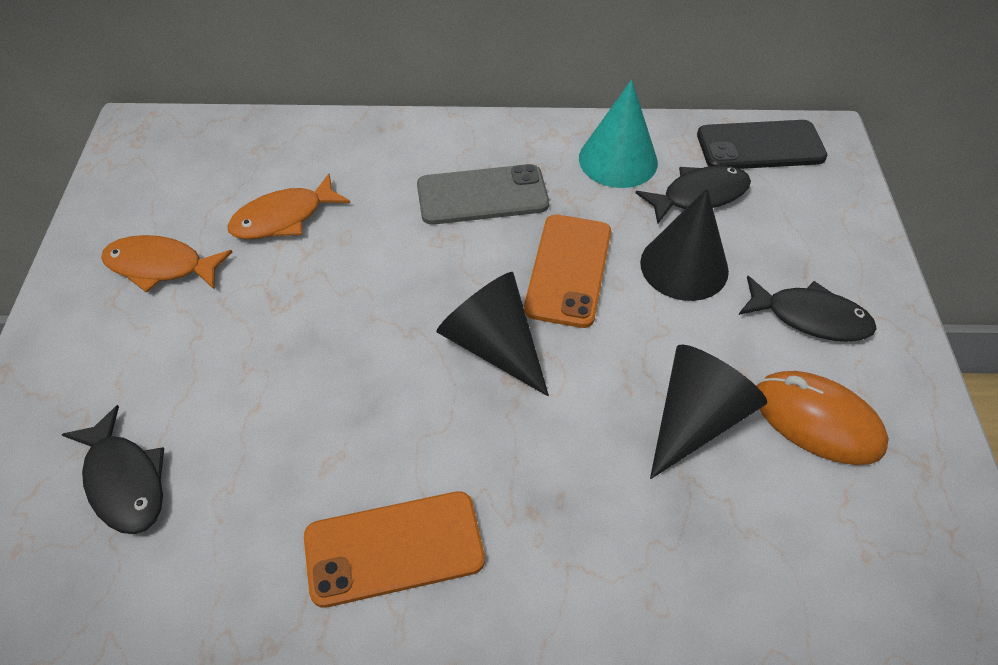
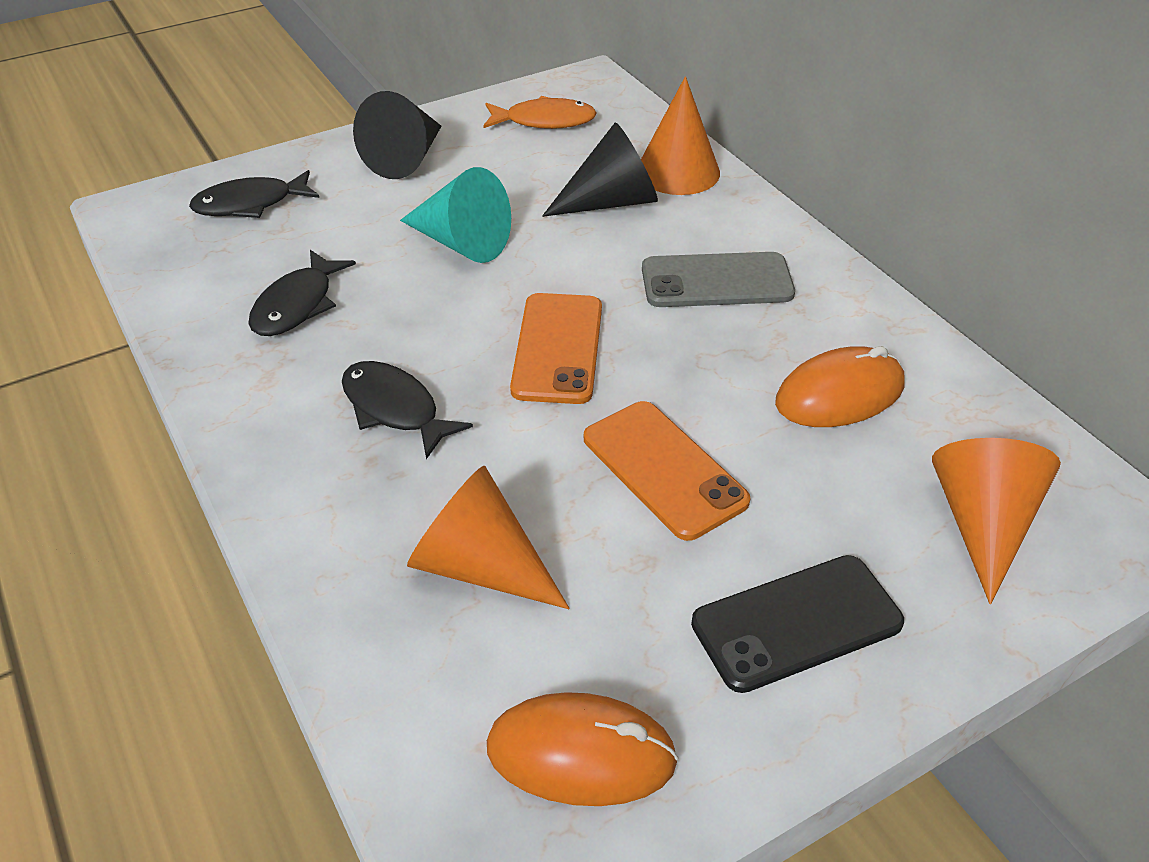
black cone: 3 -> 2
orange cone: 0 -> 3
orange fish: 2 -> 1
orange mouse: 1 -> 2

